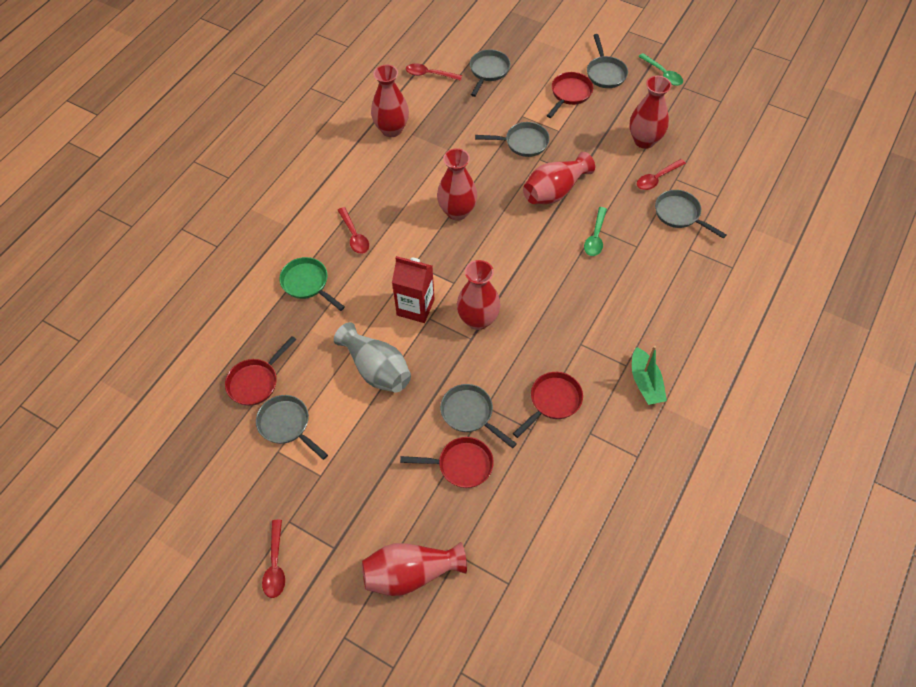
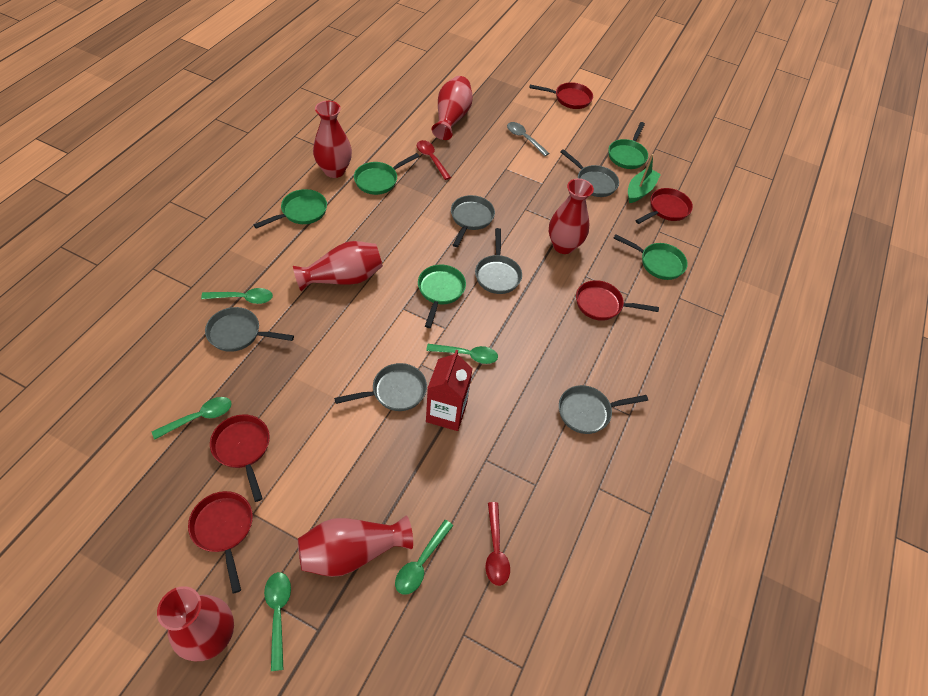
green pan: 1 -> 5
green spoon: 2 -> 5
grey spoon: 0 -> 1
grey vase: 1 -> 0
red pan: 4 -> 5
red spoon: 4 -> 2

